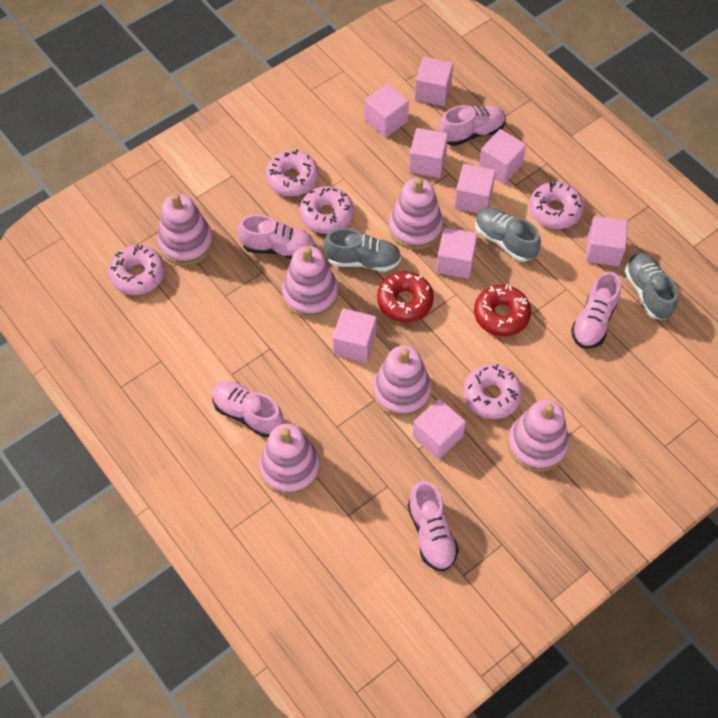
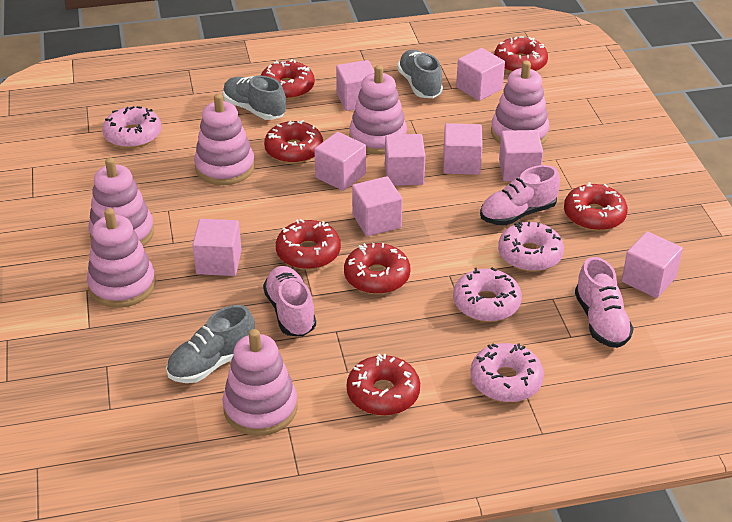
pink donut: 5 -> 4
pink shoe: 5 -> 3
red donut: 2 -> 7

